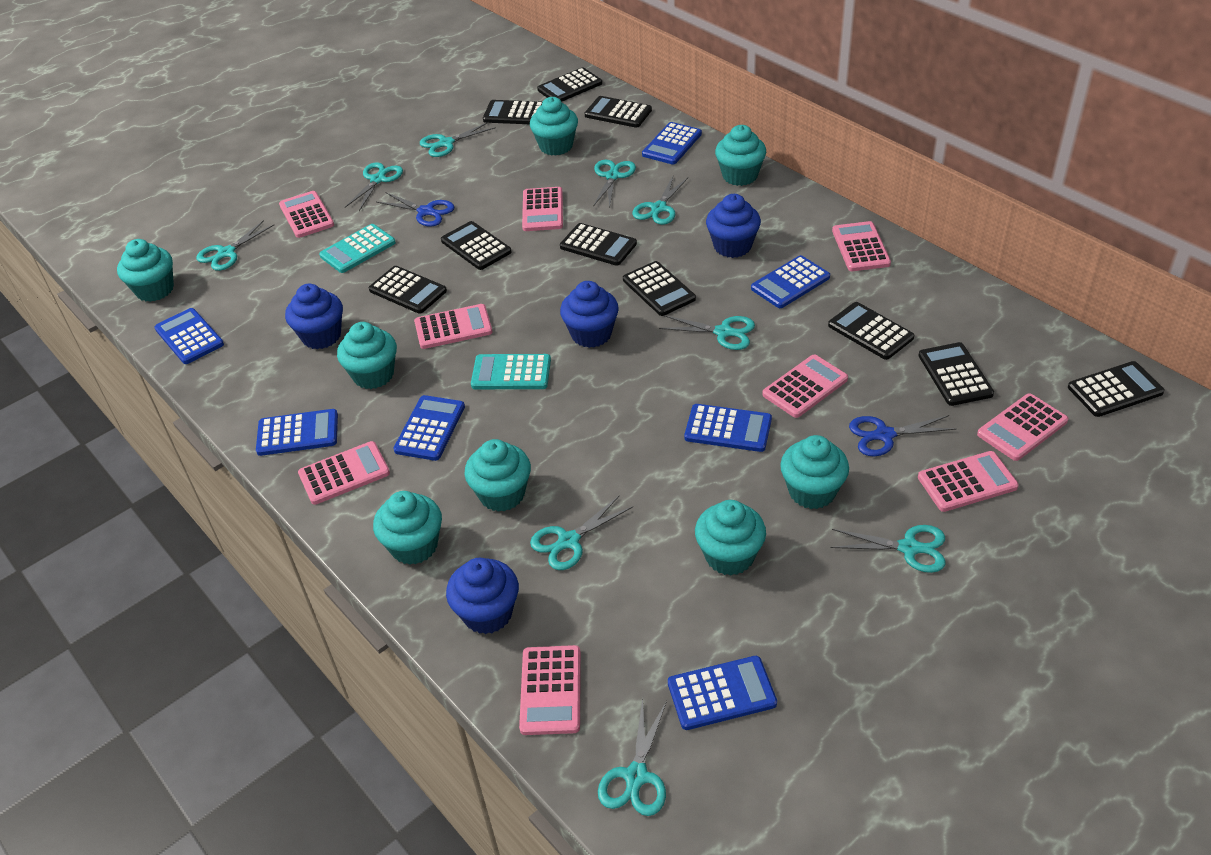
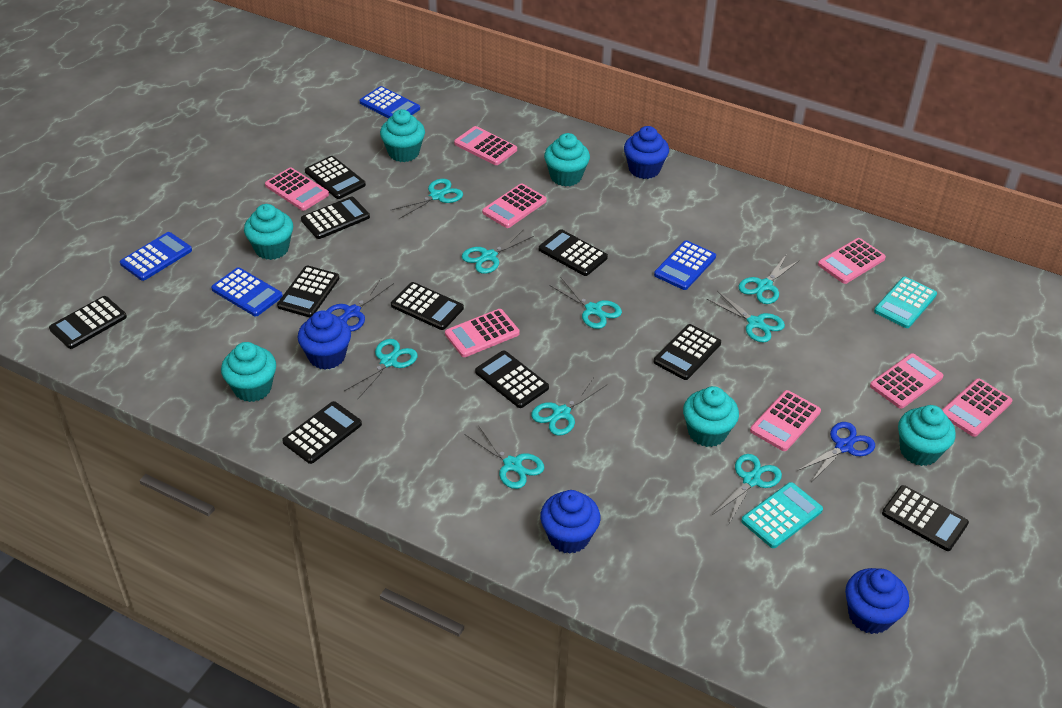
blue calculator: 7 -> 4
pink calculator: 9 -> 8
turquoise cupcake: 8 -> 6

